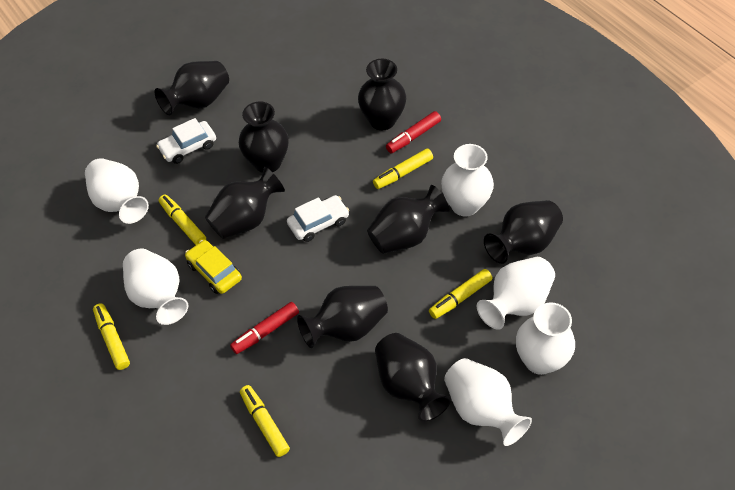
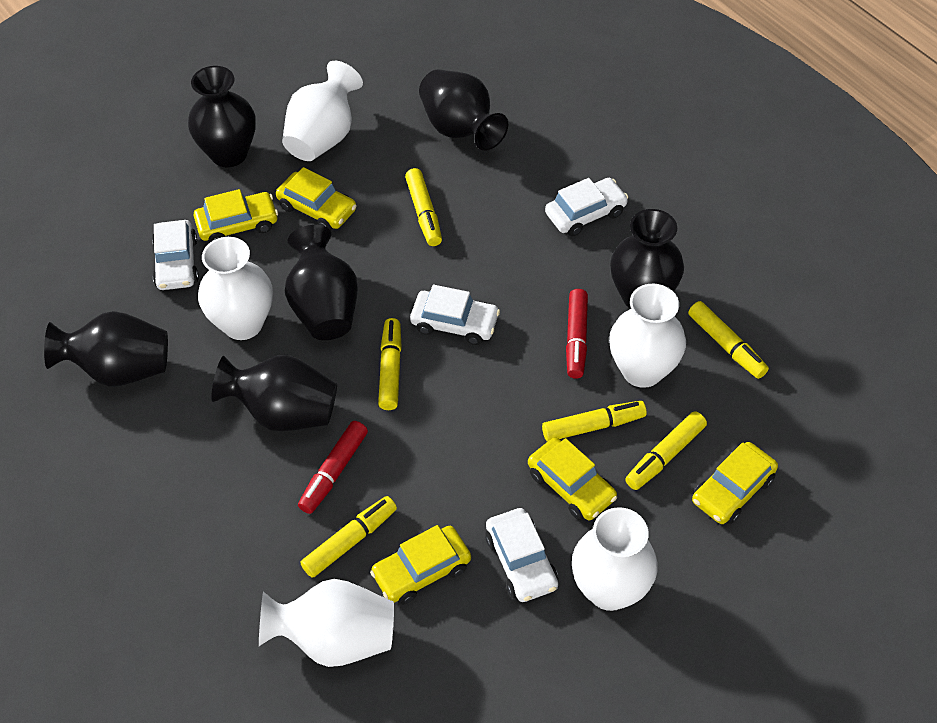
black vase: 8 -> 6
white car: 2 -> 4
white vase: 6 -> 5
yellow car: 1 -> 5
yellow marker: 5 -> 6

